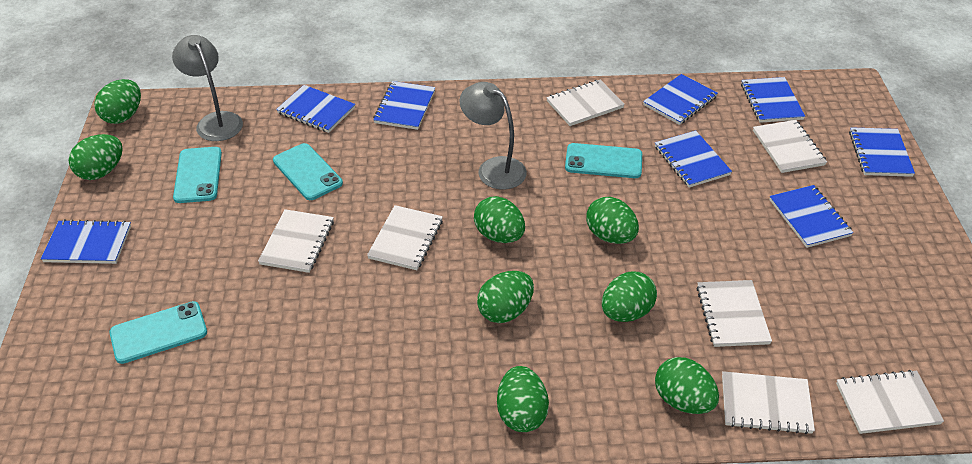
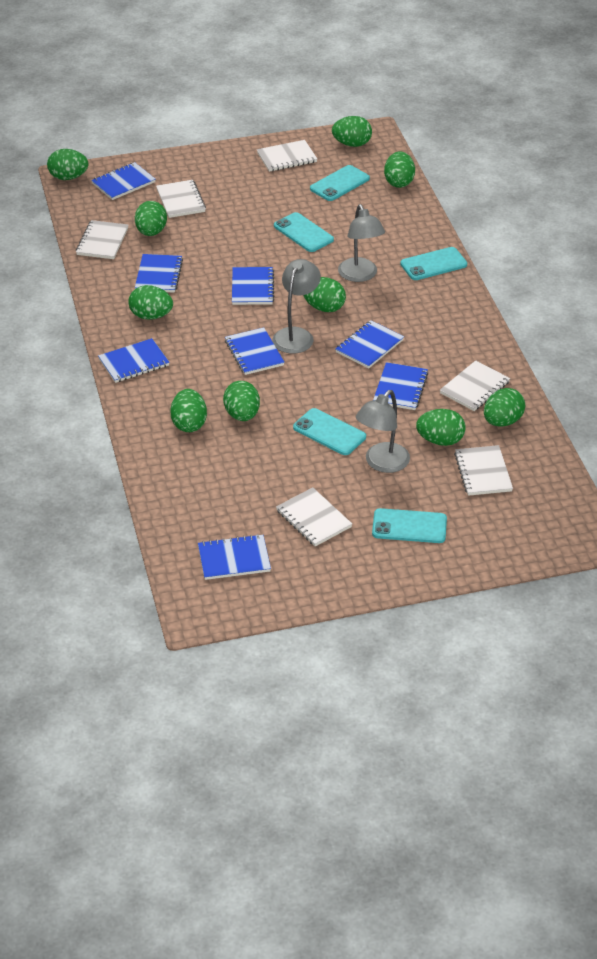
green egg: 8 -> 10
grey lamp: 2 -> 3
turquoise phone: 4 -> 5
white notebook: 7 -> 6

